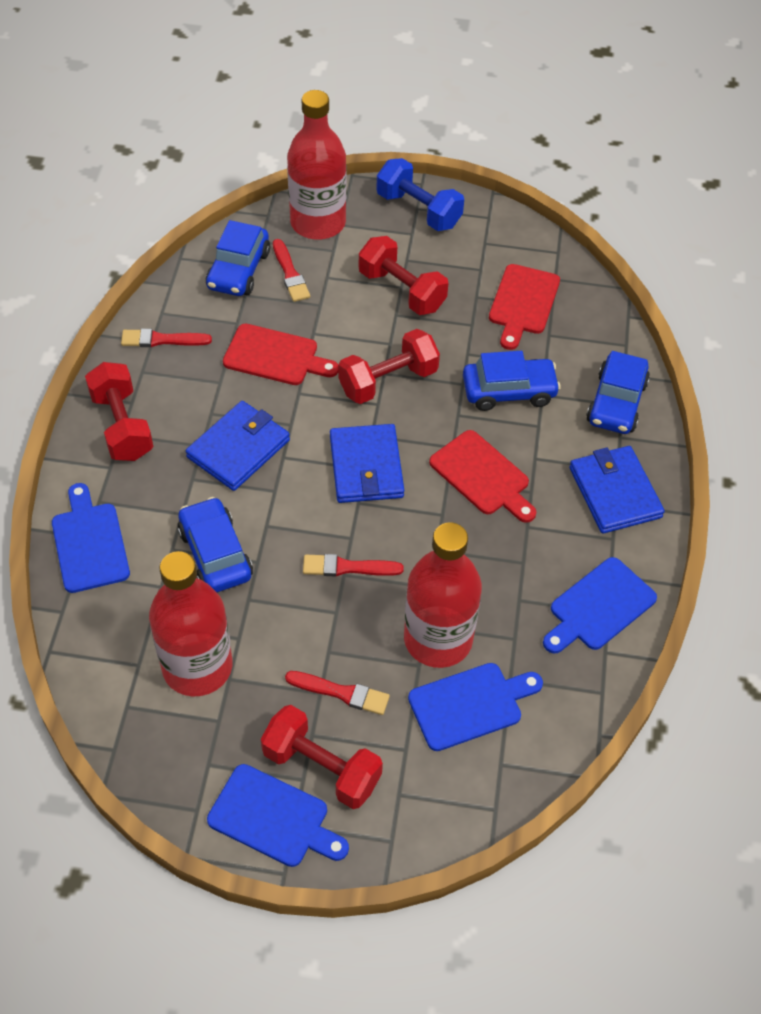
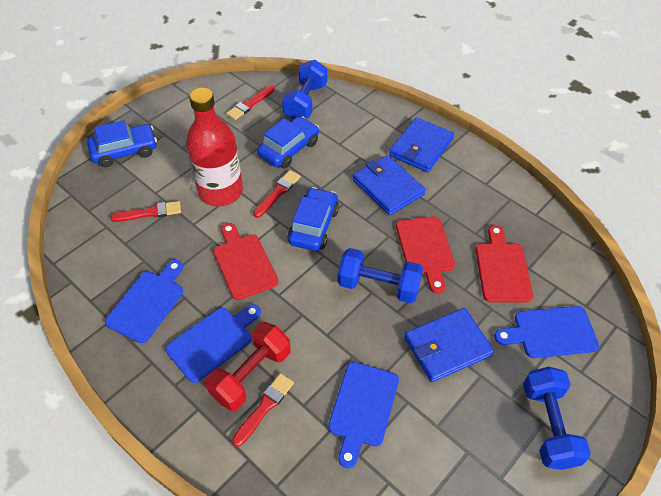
blue car: 4 -> 3
blue dumbbell: 1 -> 3
red bottle: 3 -> 1
red dumbbell: 4 -> 1

